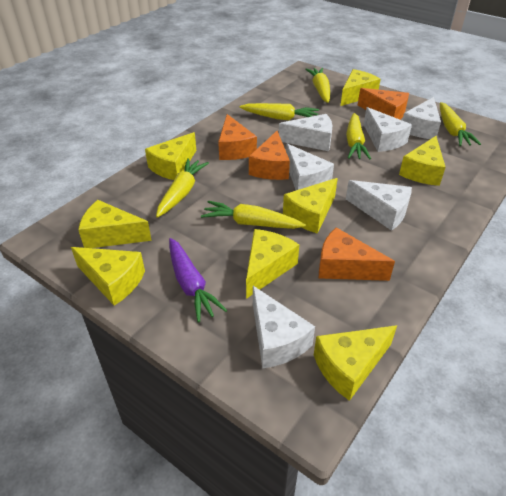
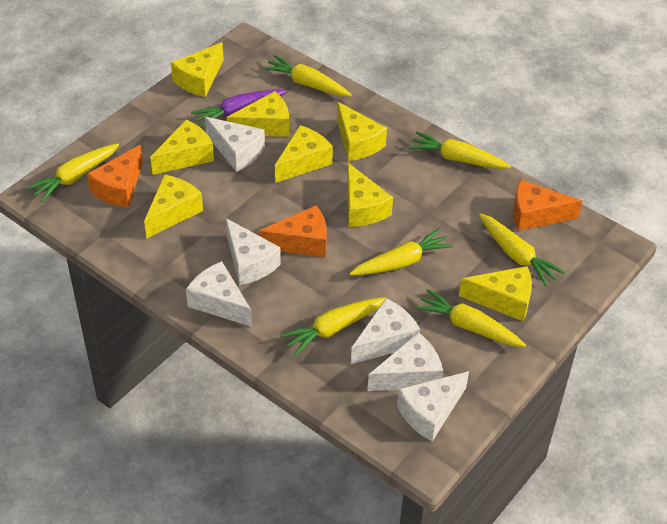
orange cheese: 4 -> 3
yellow carrot: 6 -> 7

